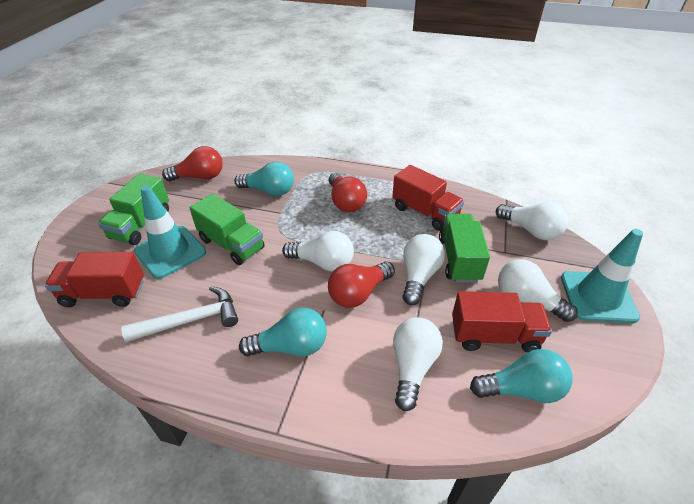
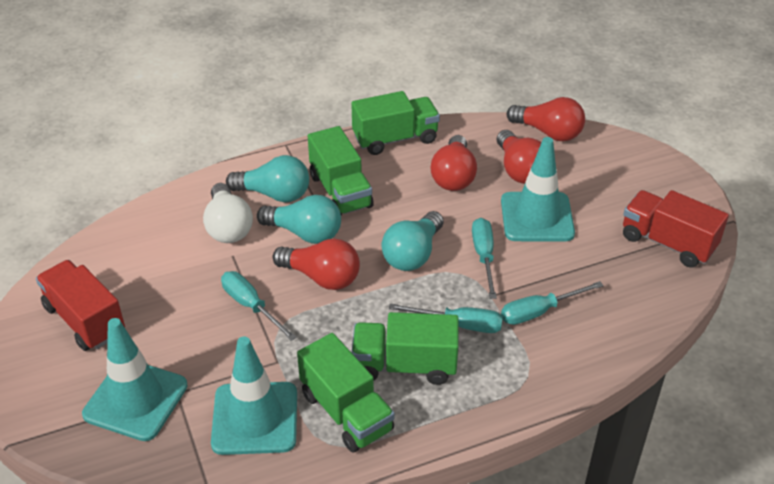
green truck: 3 -> 4
red light bulb: 3 -> 4
red truck: 3 -> 2
turquoise screwdriver: 0 -> 4
turquoise traffic cone: 2 -> 3
white hammer: 1 -> 0
white light bulb: 5 -> 1

